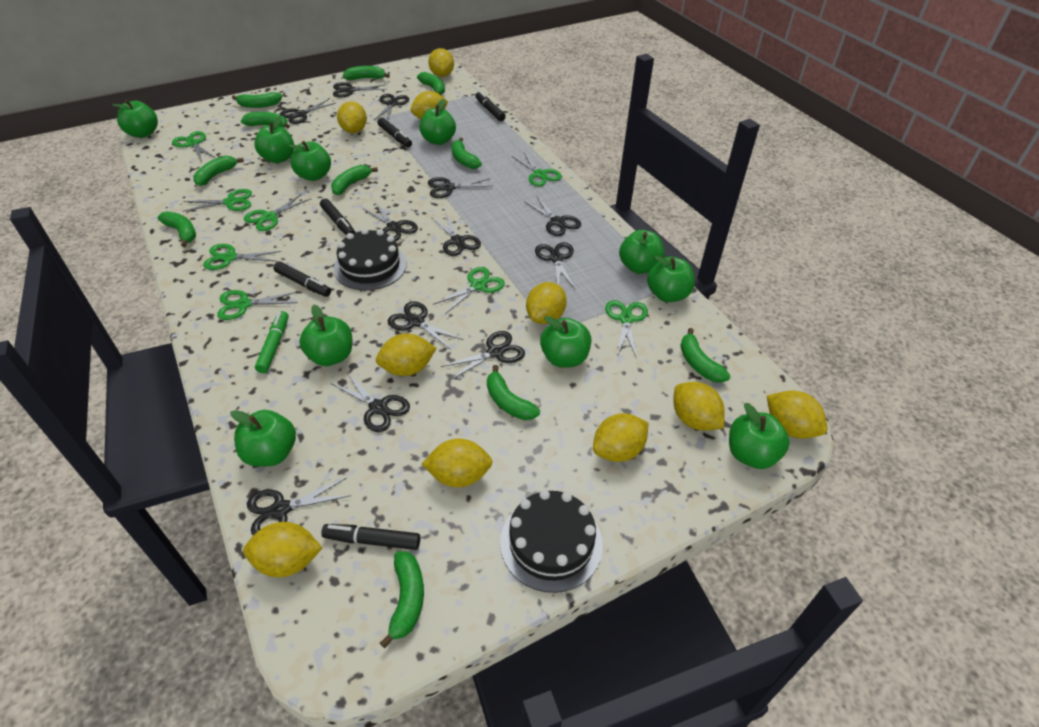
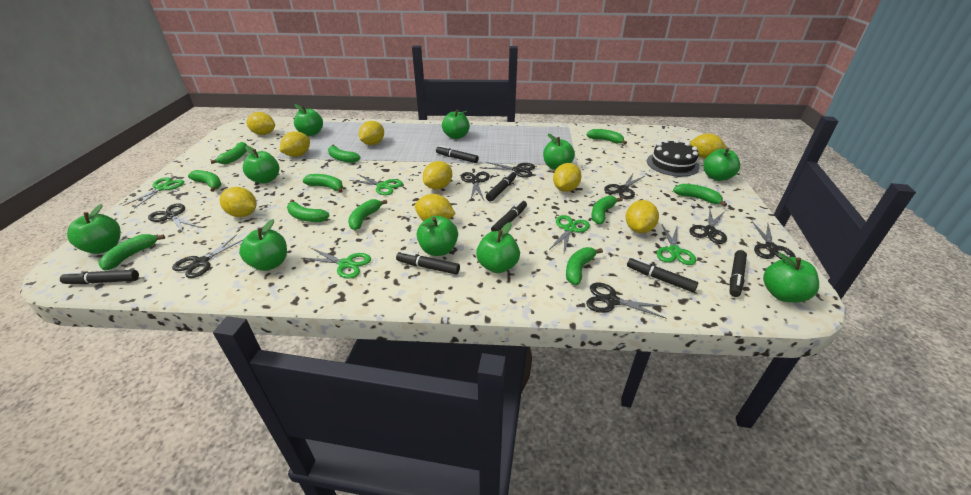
black cake: 2 -> 1
black marker: 5 -> 7
black scissors: 12 -> 8
green marker: 1 -> 0
green scissors: 8 -> 5
yellow lemon: 10 -> 9

